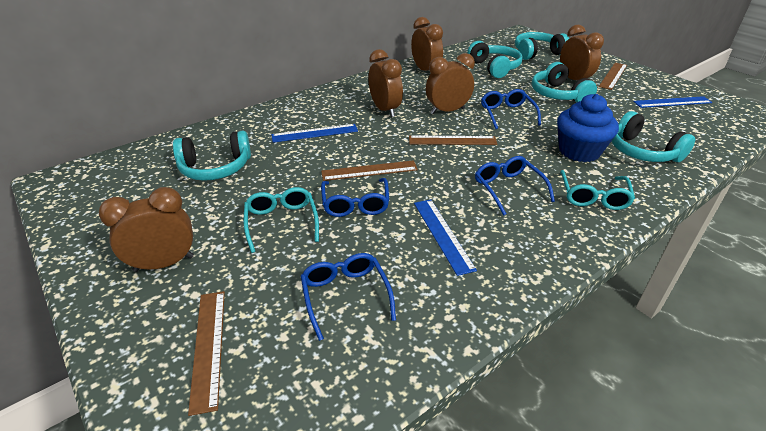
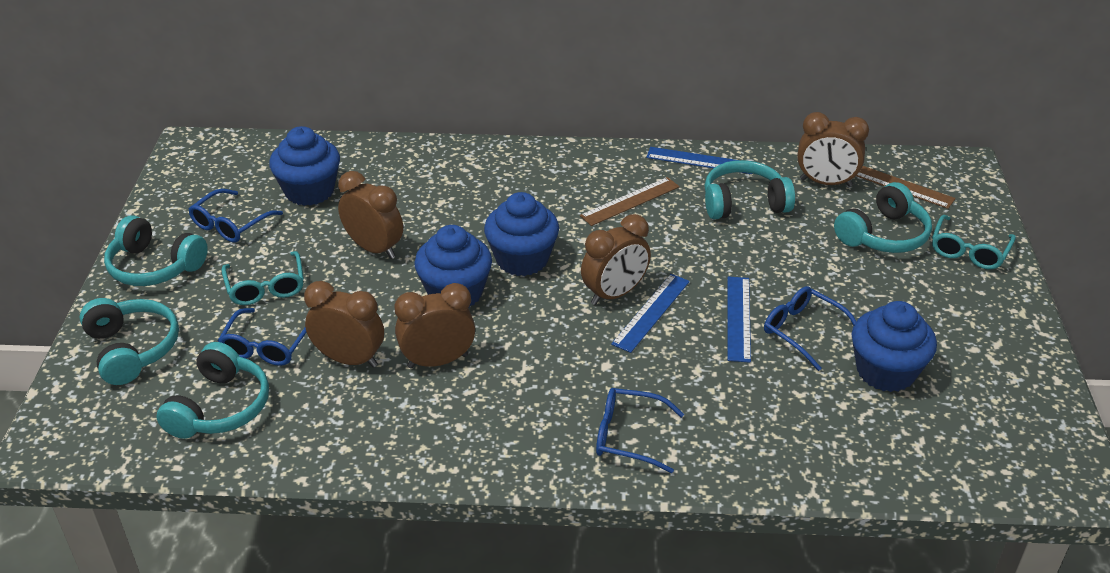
blue cupcake: 1 -> 4
brown ruler: 4 -> 2

